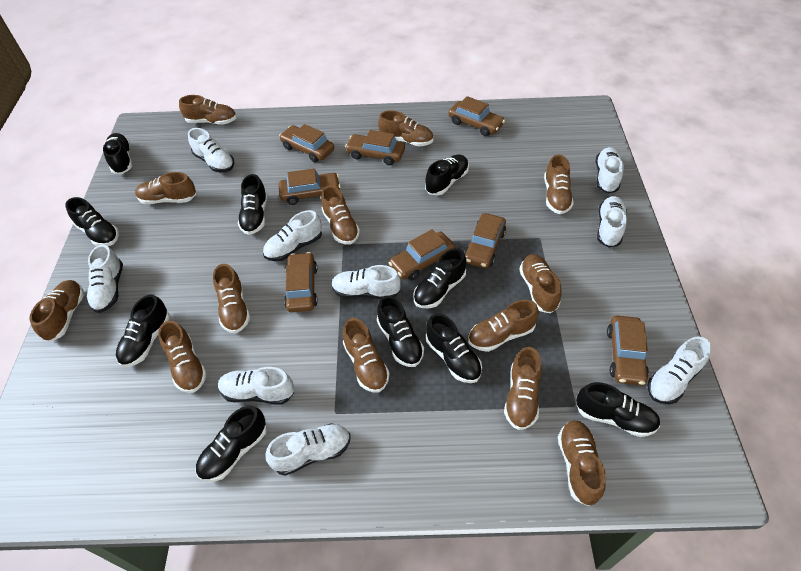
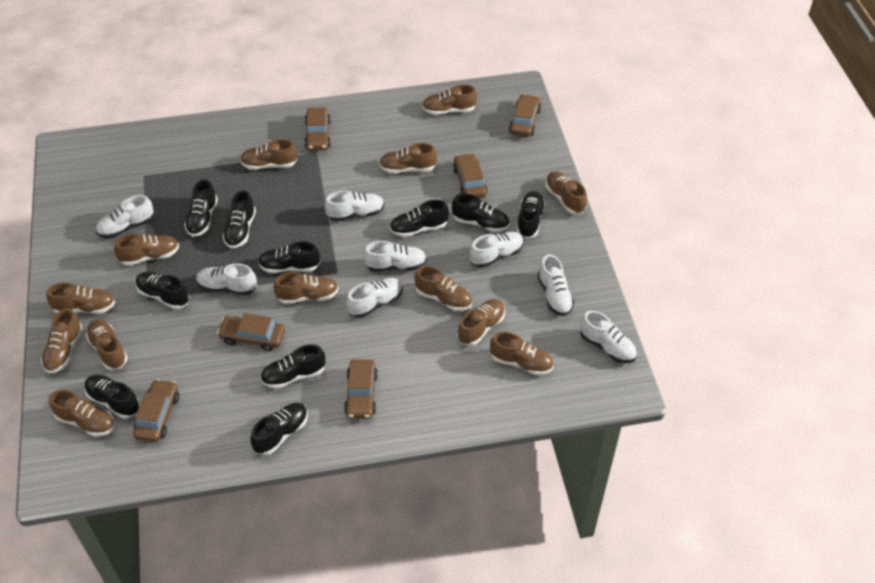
brown car: 8 -> 6
white shoe: 9 -> 8

